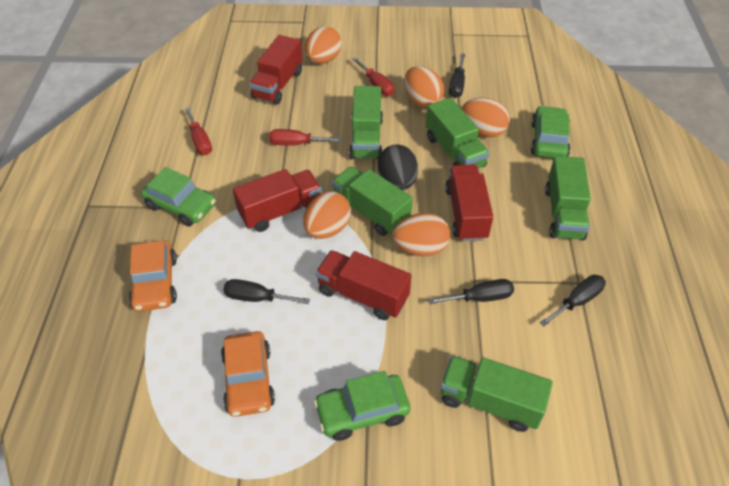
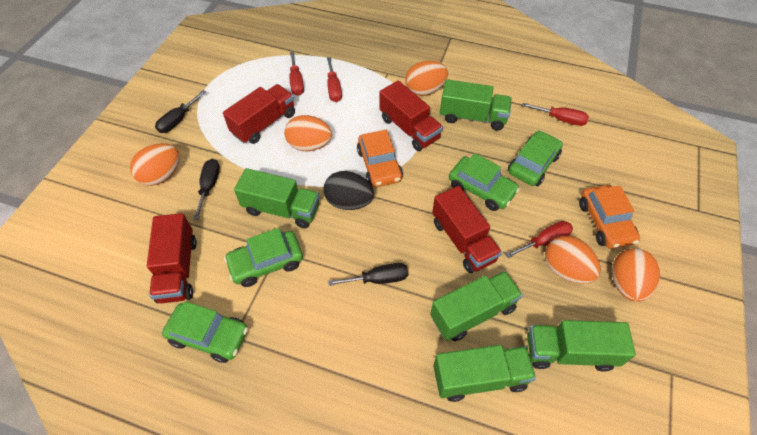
black screwdriver: 4 -> 3
green car: 3 -> 4
red screwdriver: 3 -> 4

